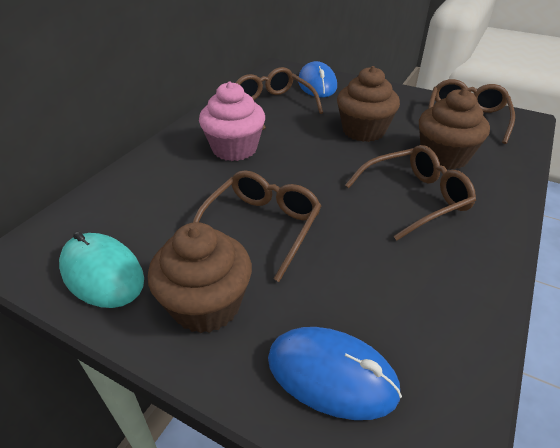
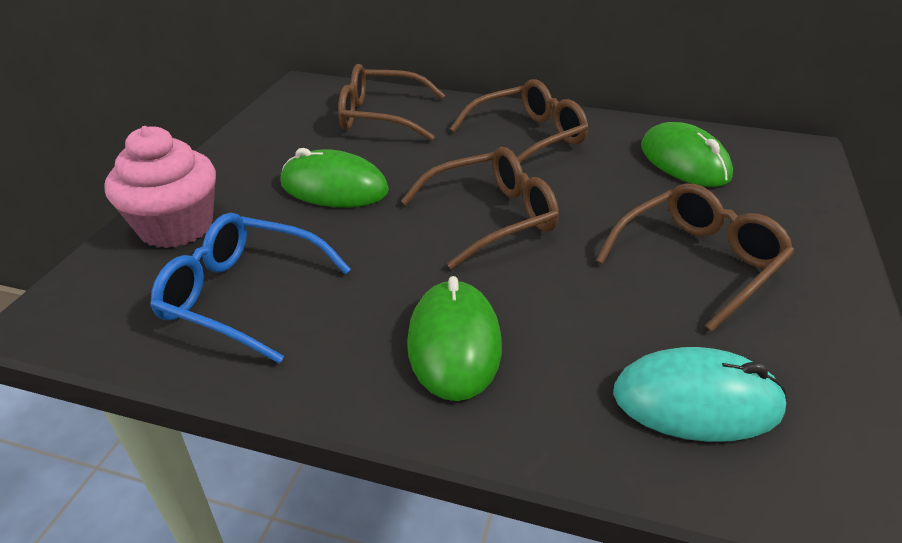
blue glasses: 0 -> 1
blue mouse: 2 -> 0
brown cupcake: 3 -> 0
green mouse: 0 -> 3

